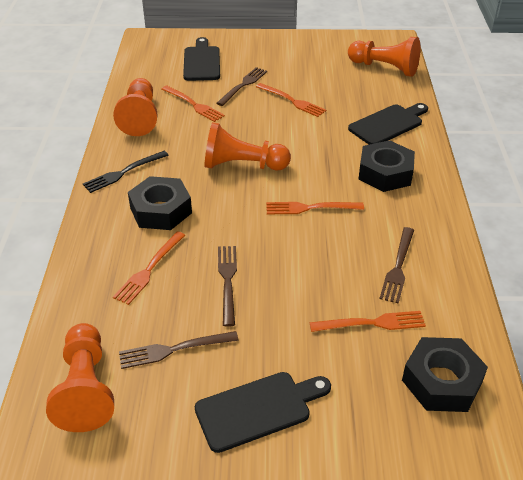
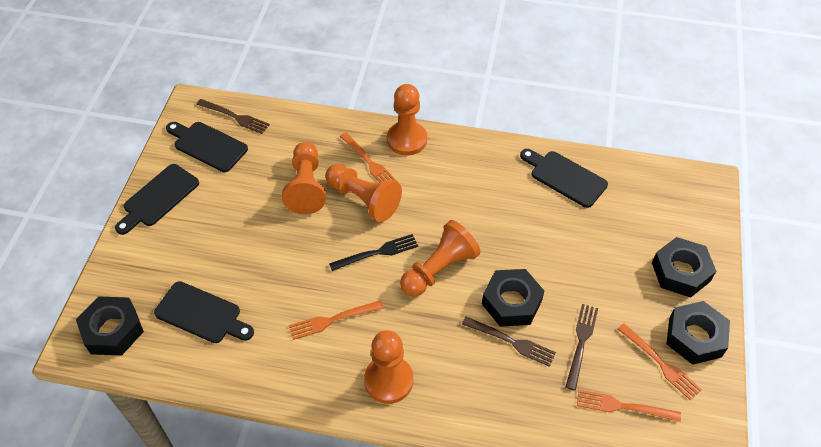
black cutting board: 3 -> 4
black nut: 3 -> 4
brown fork: 4 -> 3
orange fork: 5 -> 4
orange pawn: 4 -> 5

